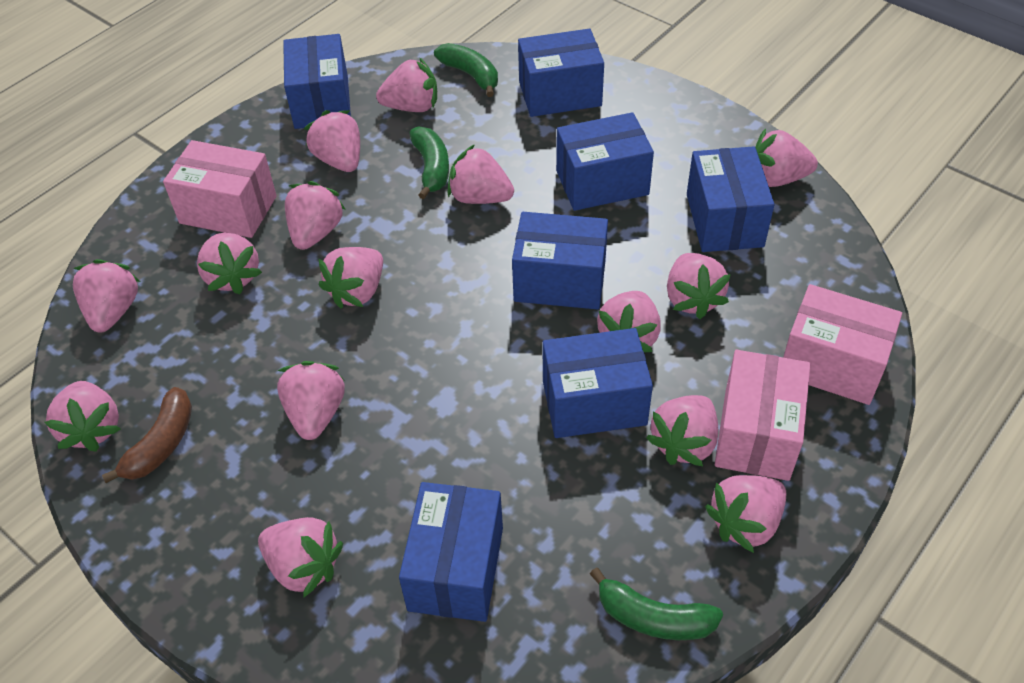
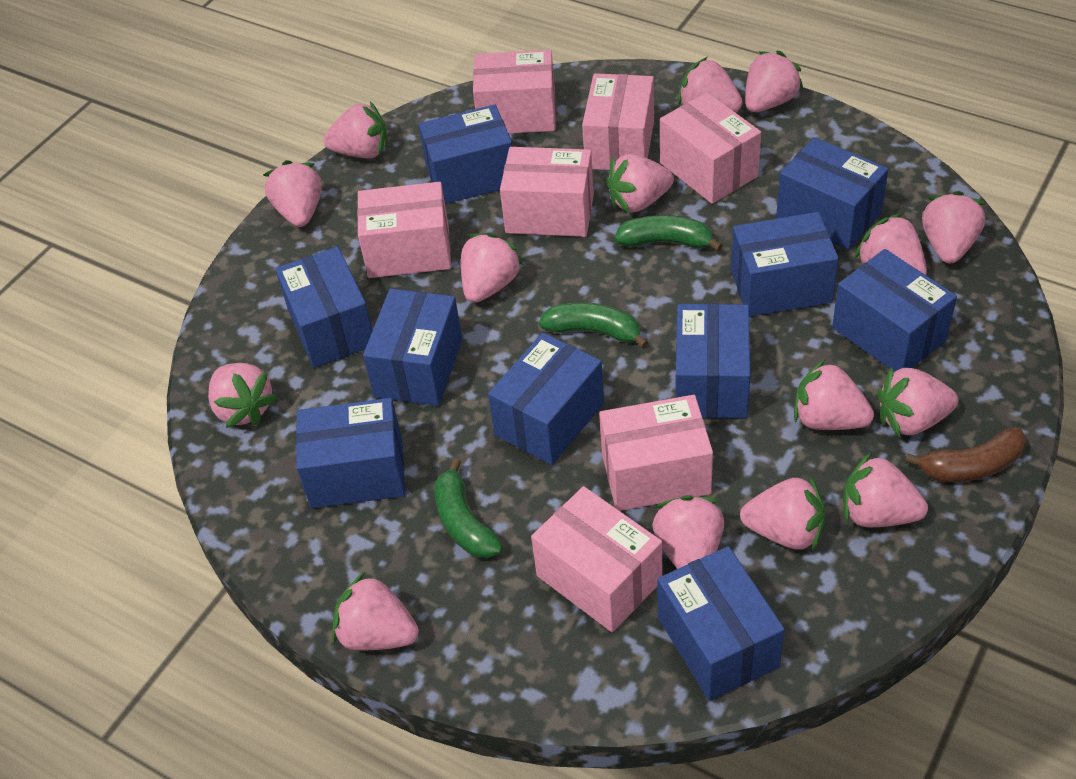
blue box: 7 -> 10
pink box: 3 -> 7

